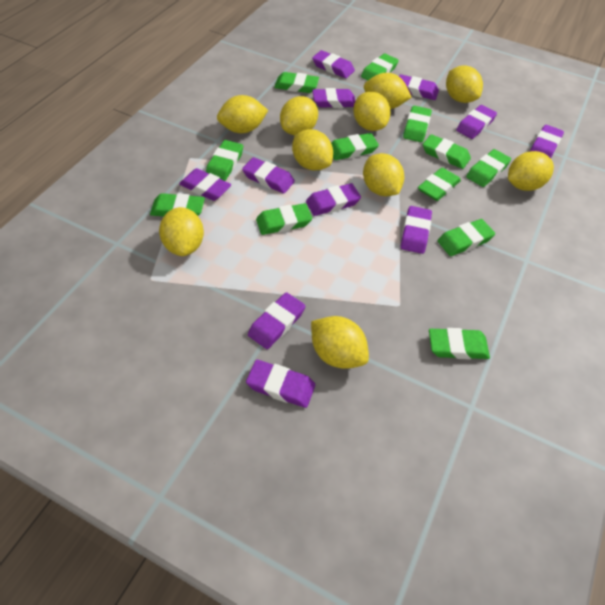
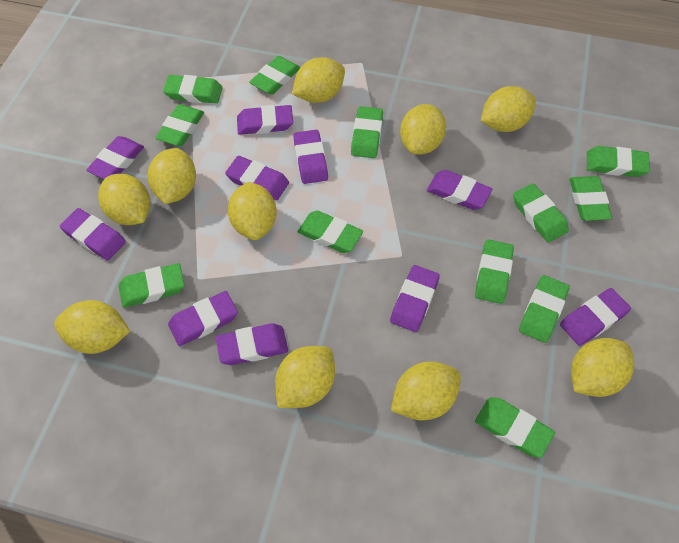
purple eraser: 11 -> 10

